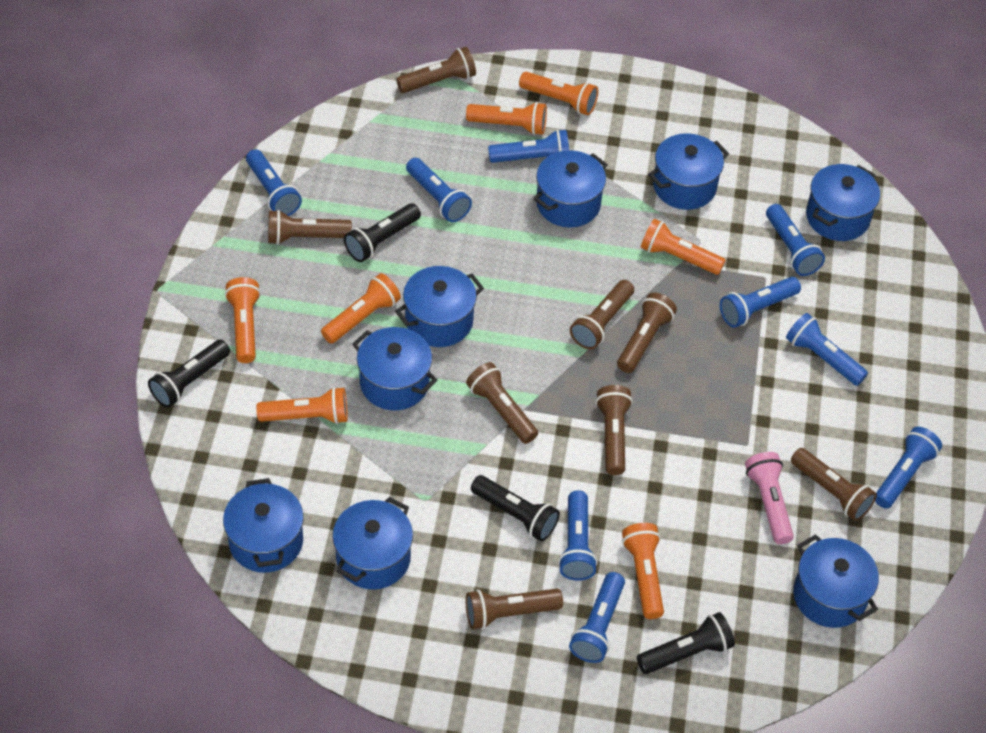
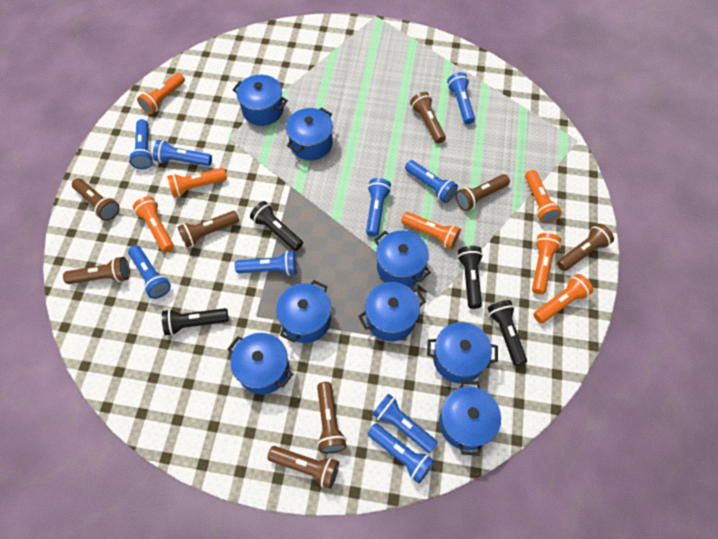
pink flashlight: 1 -> 0

